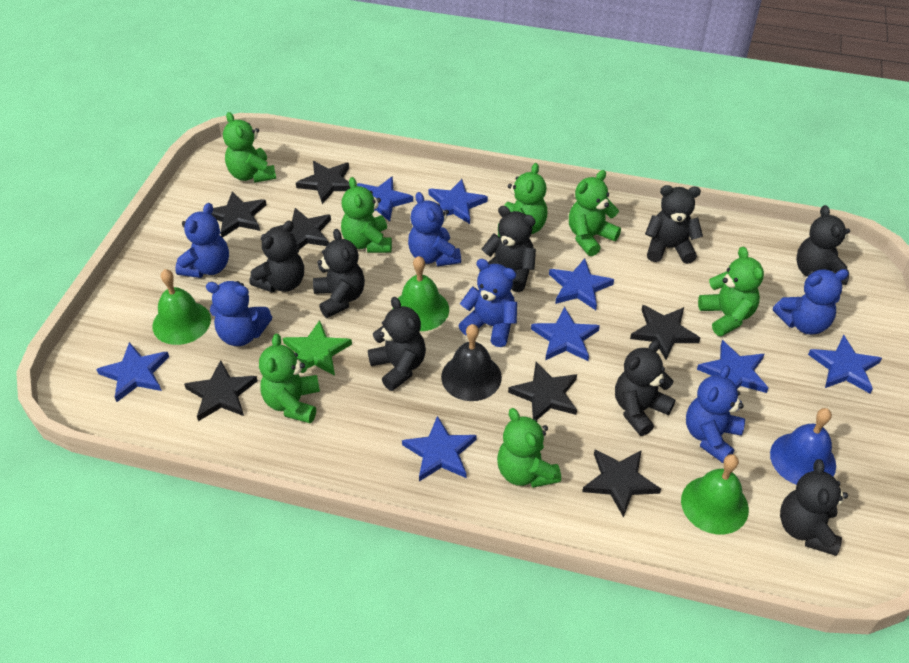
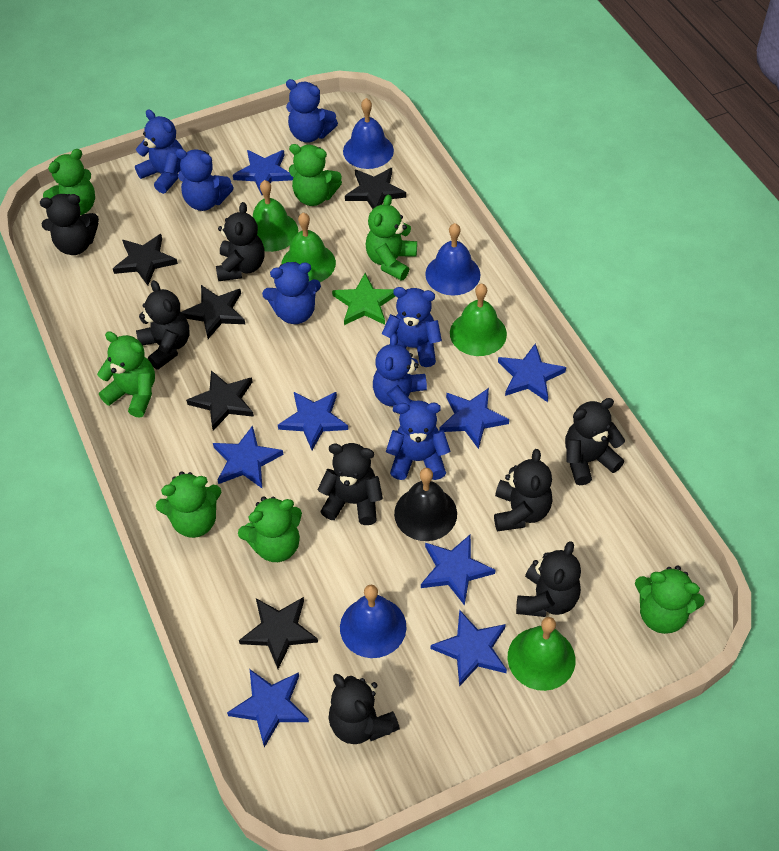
black star: 7 -> 5
blue bell: 1 -> 3
blue teddy bear: 6 -> 7
green bell: 3 -> 4

